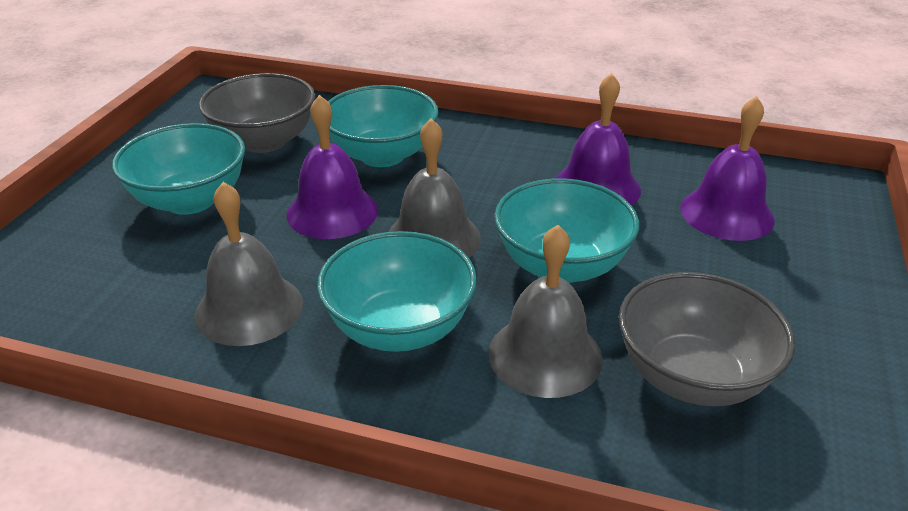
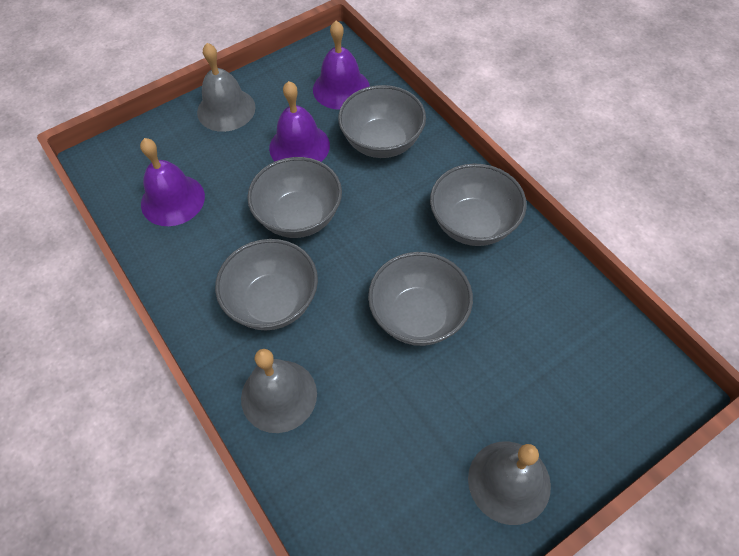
grey bowl: 2 -> 5
turquoise bowl: 4 -> 0

